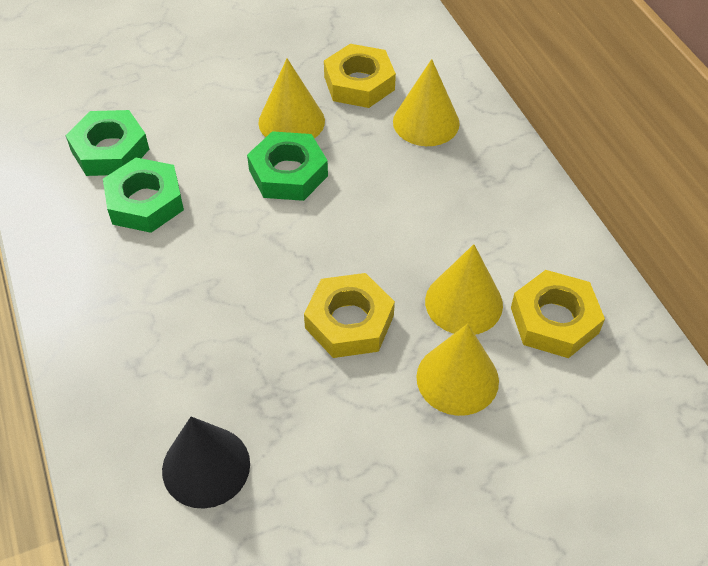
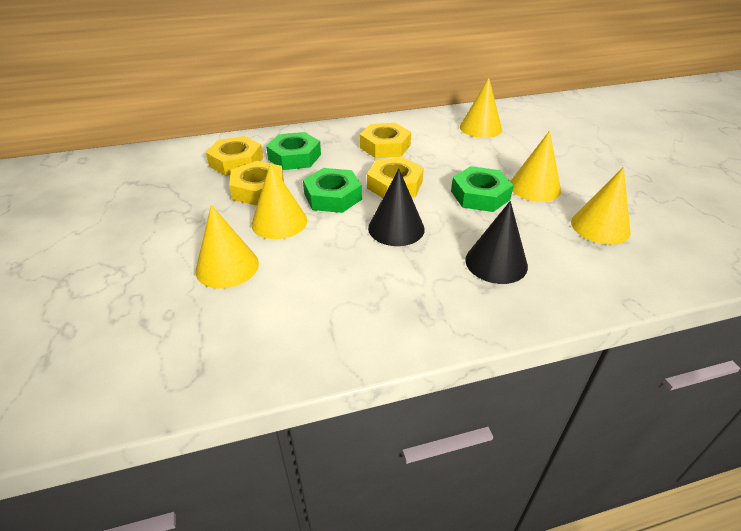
black cone: 1 -> 2
yellow cone: 4 -> 5
yellow nut: 3 -> 4

